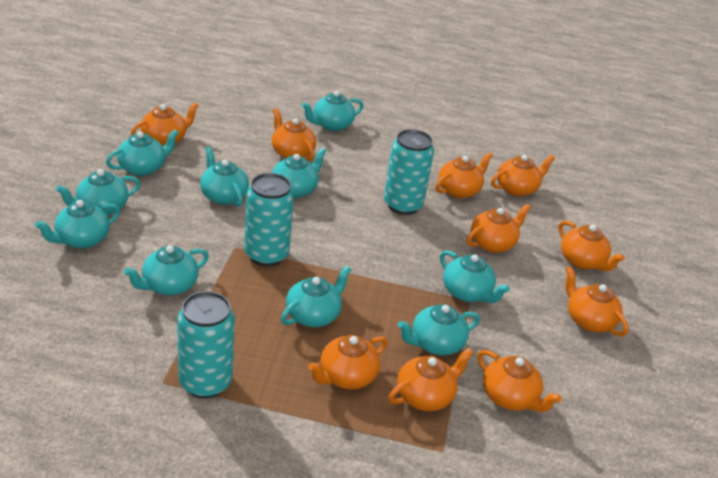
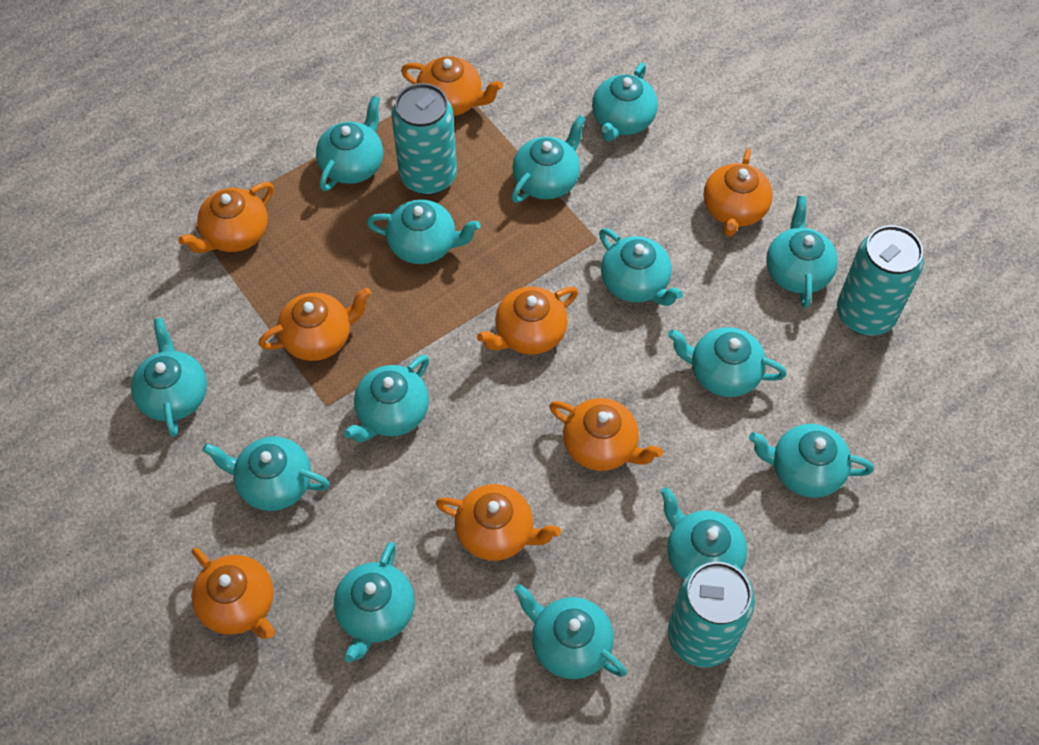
orange teapot: 10 -> 8
turquoise teapot: 10 -> 14

